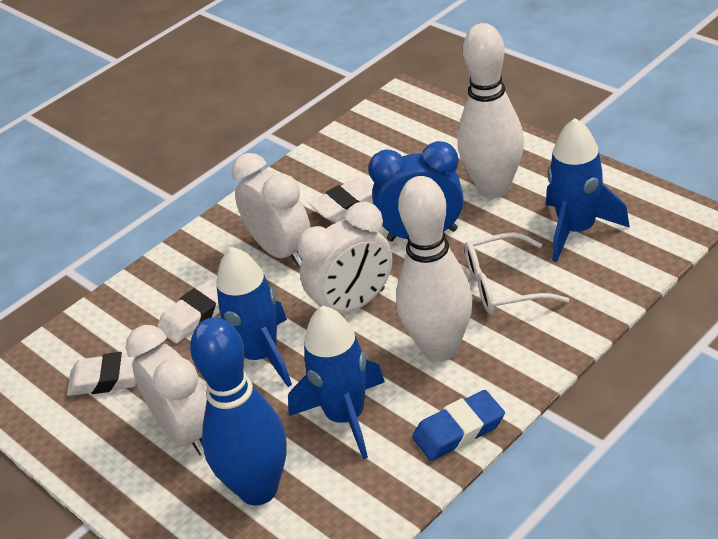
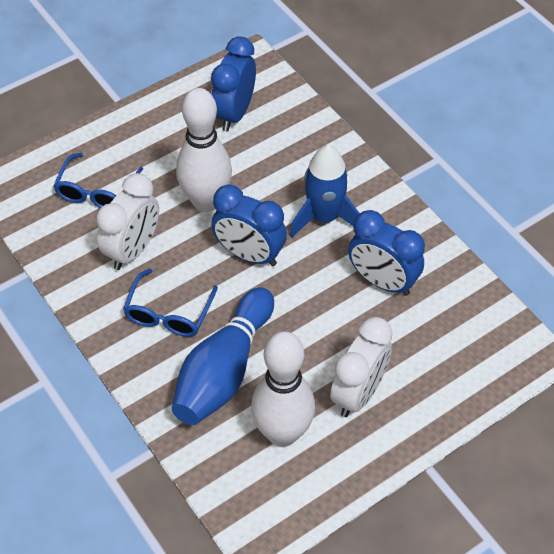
blue clock: 1 -> 3
blue eraser: 1 -> 0
blue glasses: 0 -> 2
blue rocket: 3 -> 1
white clock: 3 -> 2
white eraser: 3 -> 0
white glasses: 1 -> 0

